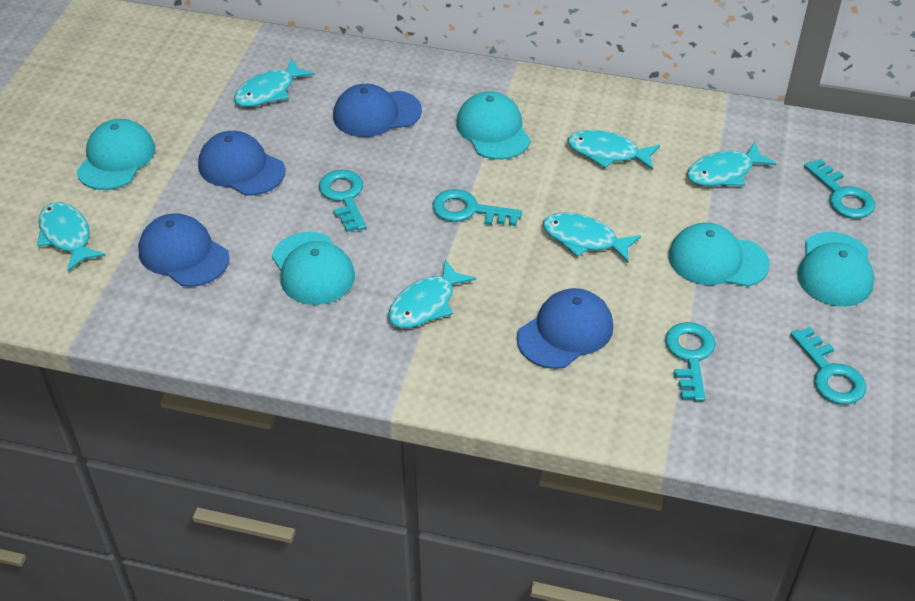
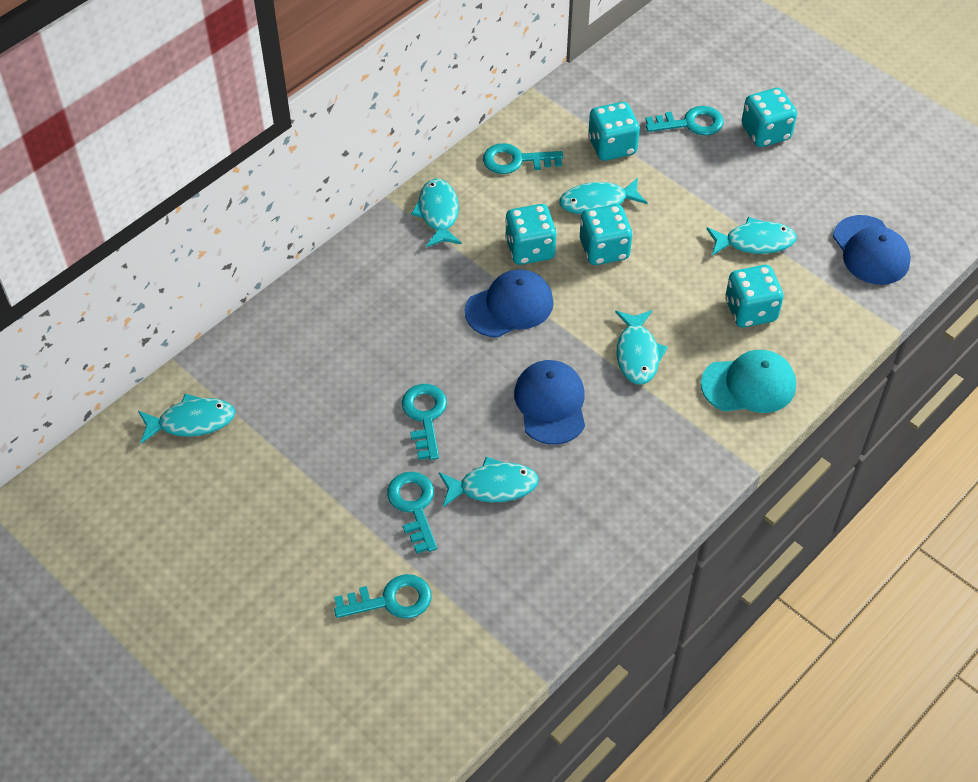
blue cap: 4 -> 3
turquoise cap: 5 -> 1
turquoise dice: 0 -> 5

